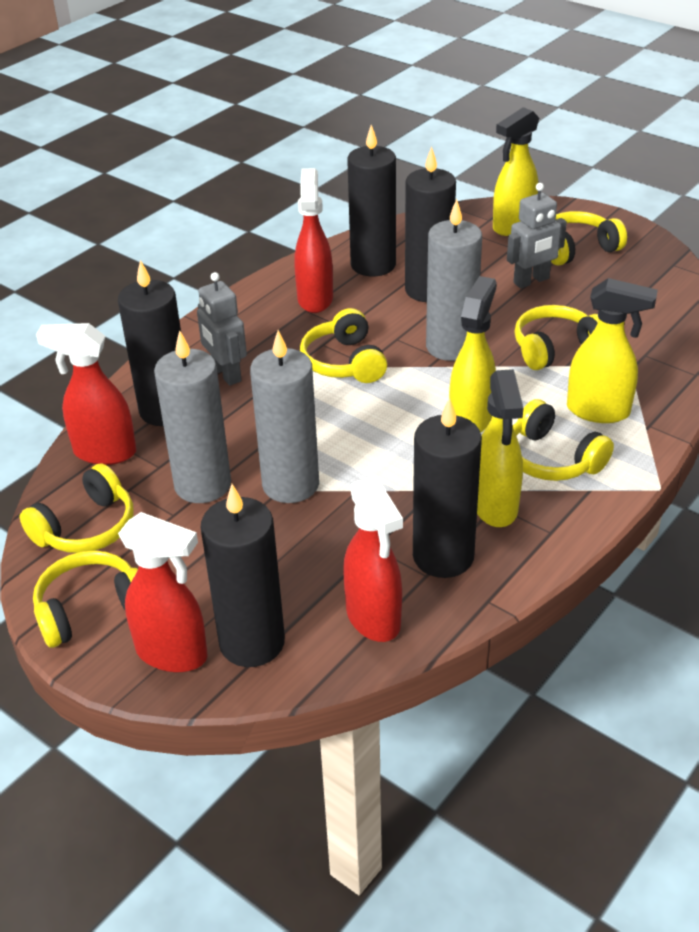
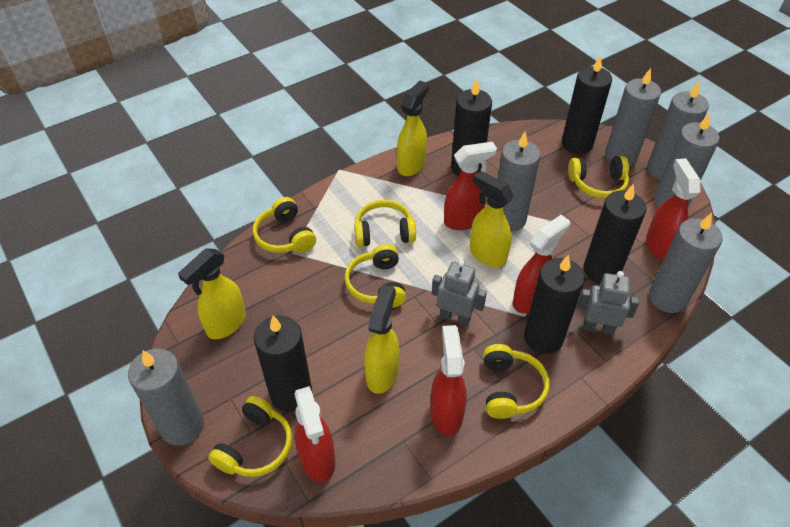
grey candle: 3 -> 6
red spray bottle: 4 -> 5

